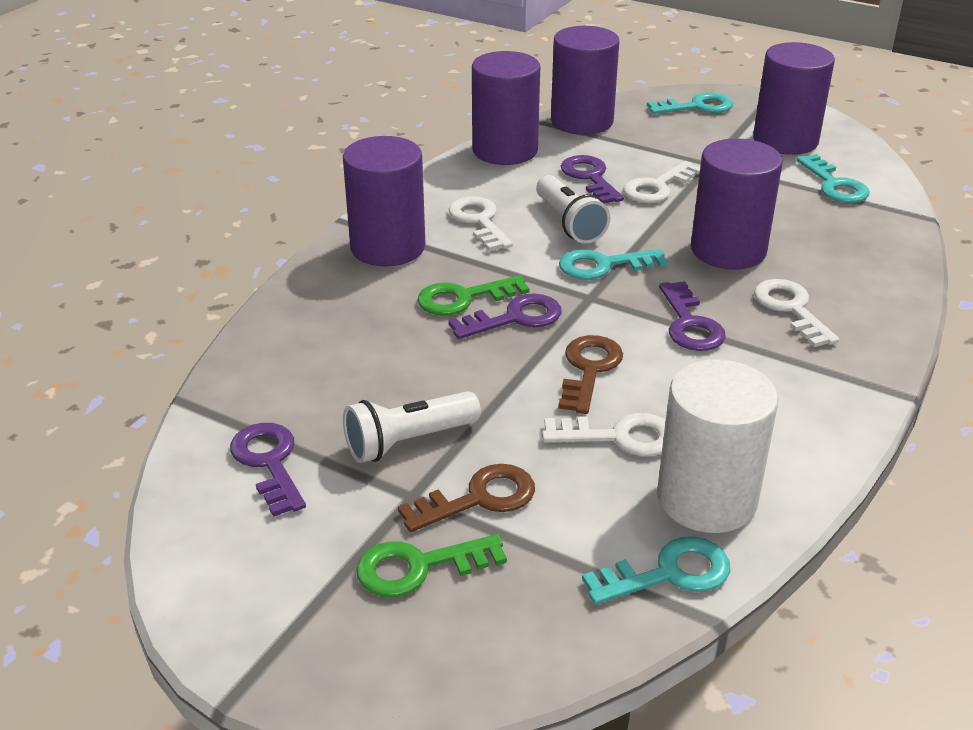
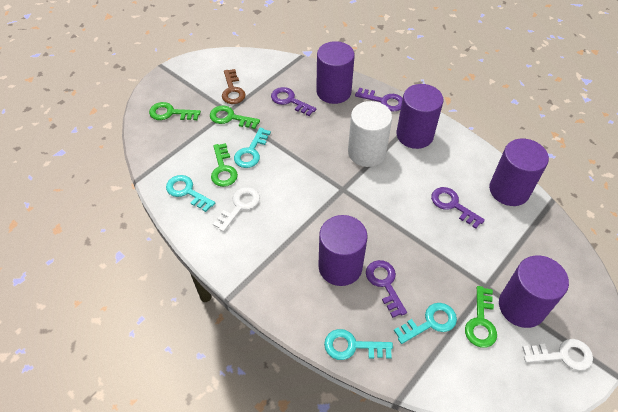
brown key: 2 -> 1
green key: 2 -> 4
white flashlight: 2 -> 0
white key: 4 -> 2

